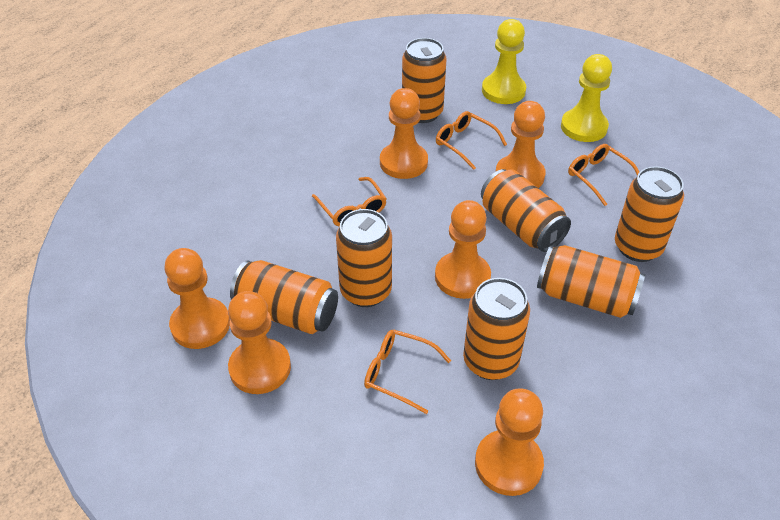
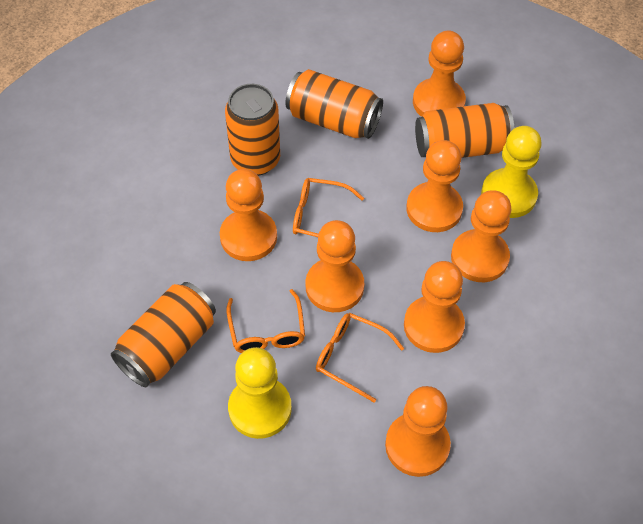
orange can: 7 -> 4
orange glasses: 4 -> 3
orange pawn: 6 -> 7

